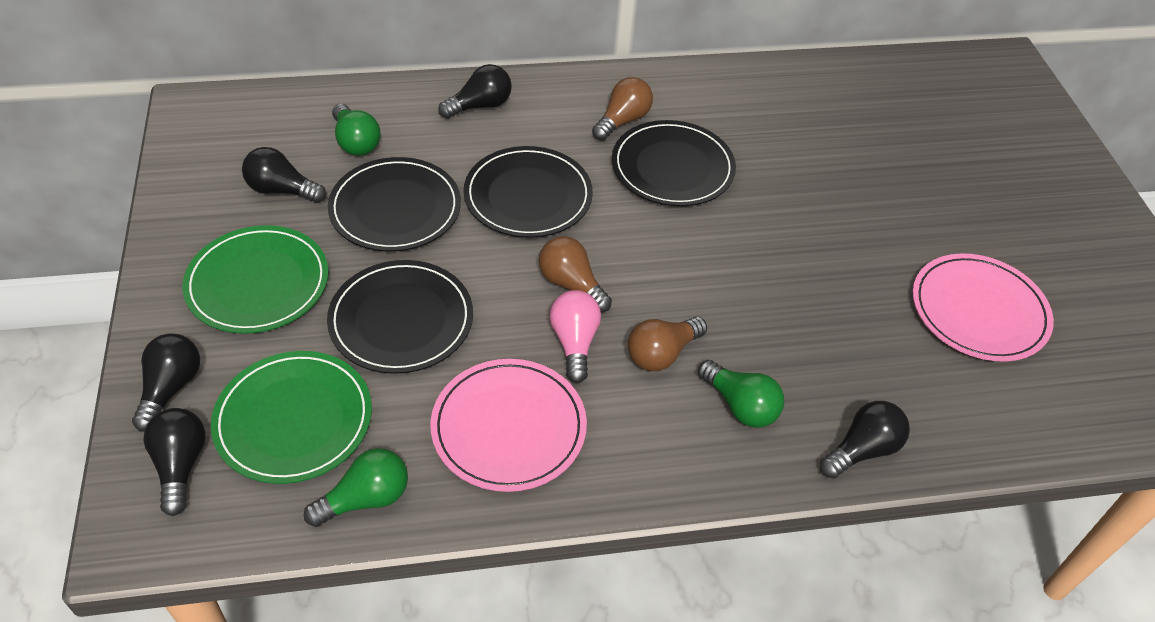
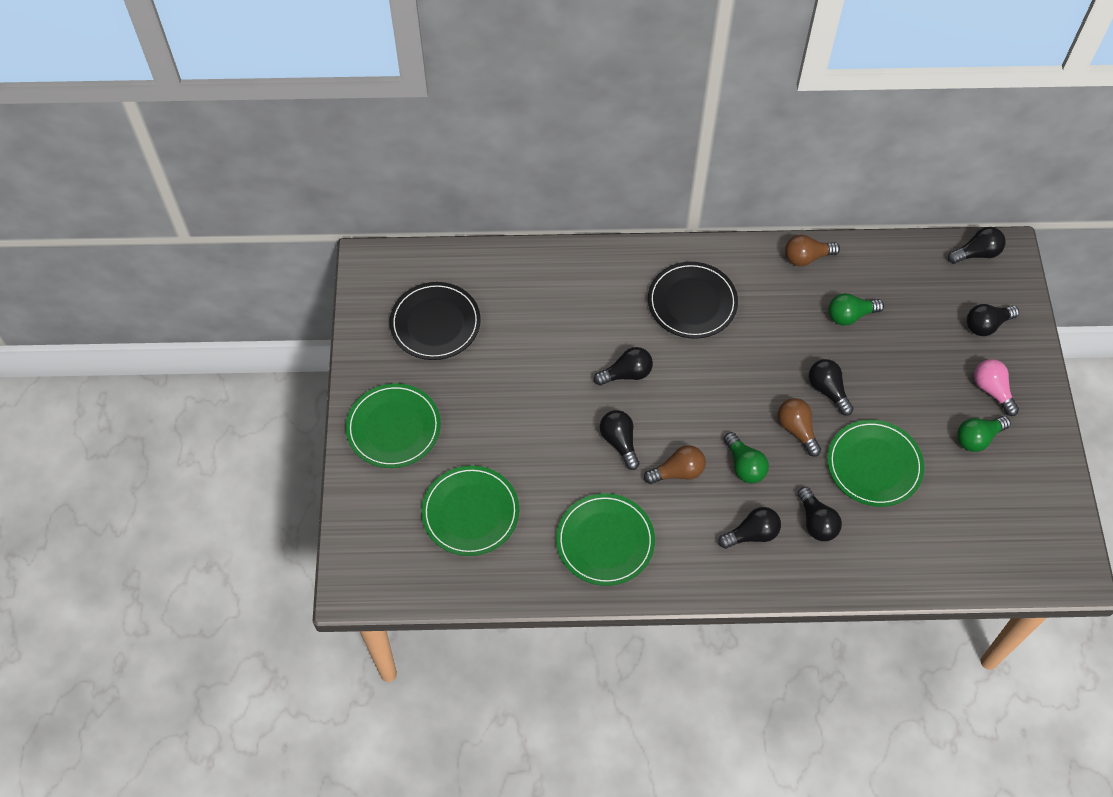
black light bulb: 5 -> 7
black plate: 4 -> 2
green plate: 2 -> 4
pink plate: 2 -> 0

